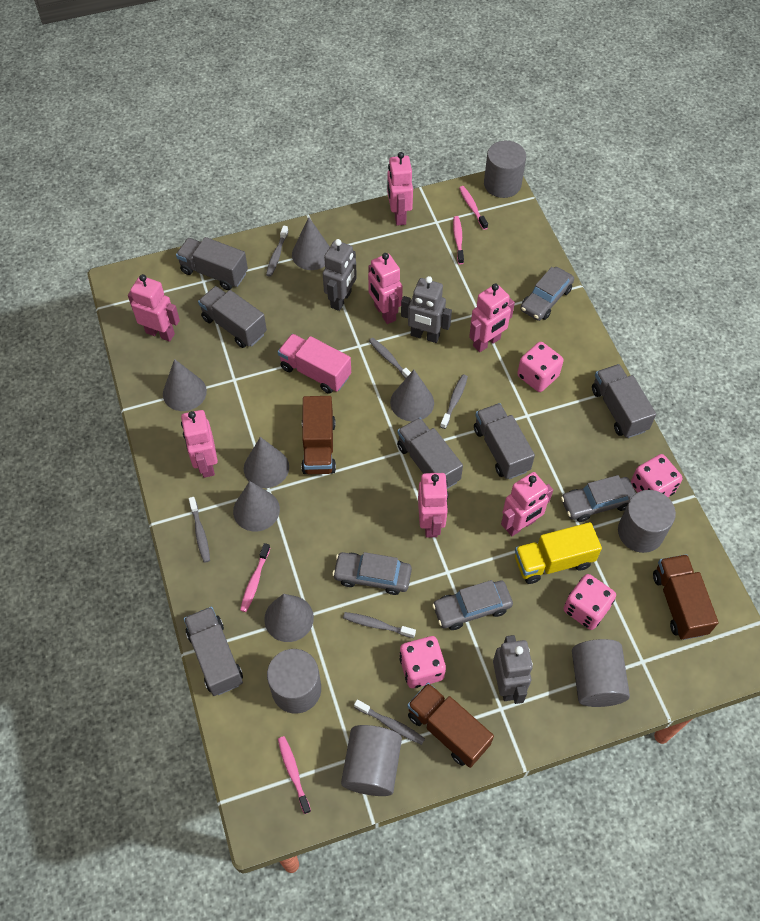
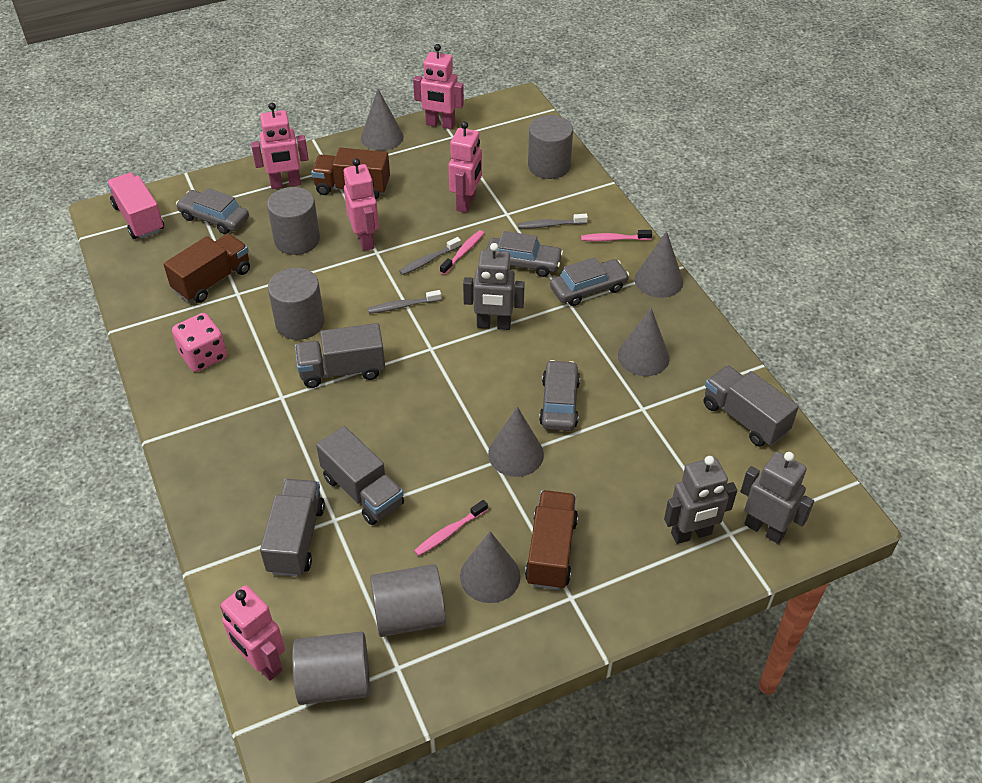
grey cone: 6 -> 5
grey toothbrush: 6 -> 3
grey truck: 6 -> 4
pink dice: 4 -> 1
pink robot: 7 -> 5
pink toothbrush: 4 -> 3
yellow truck: 1 -> 0

